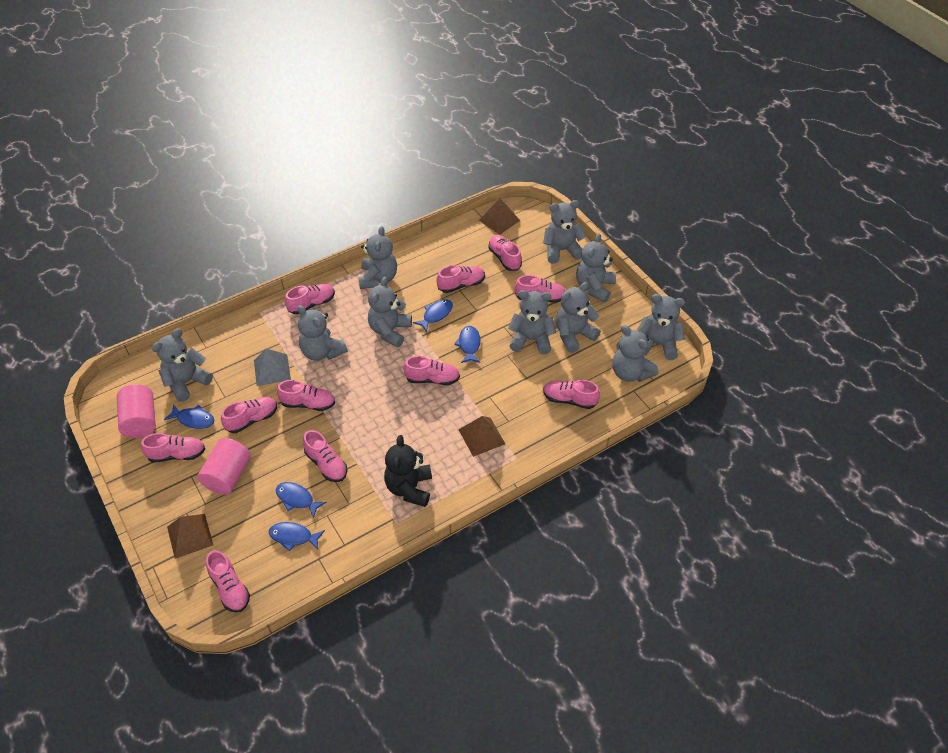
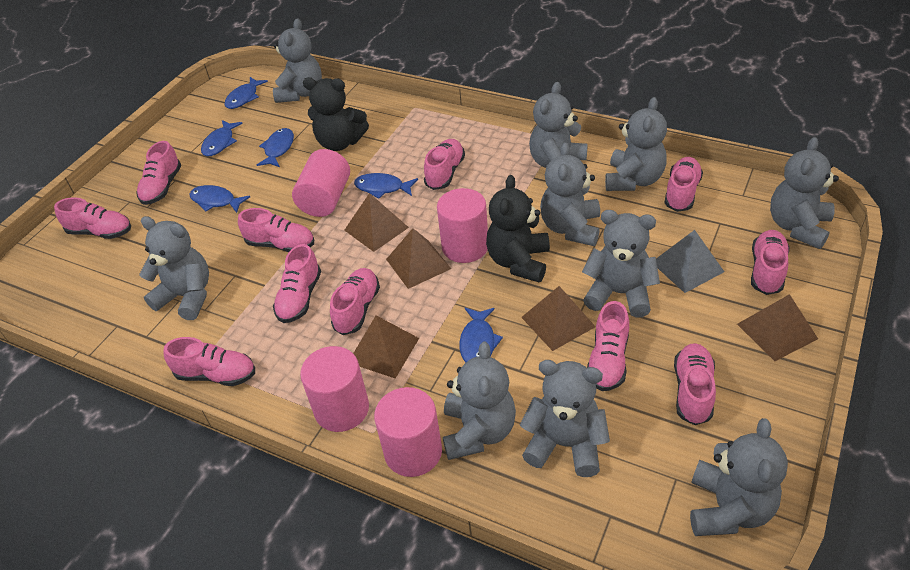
black teddy bear: 1 -> 2
blue fish: 5 -> 6
brown pyramid: 3 -> 5
pink cylinder: 2 -> 4

